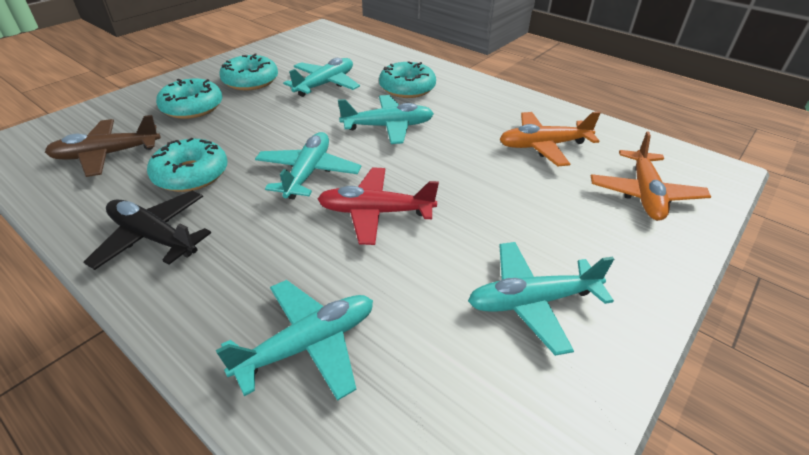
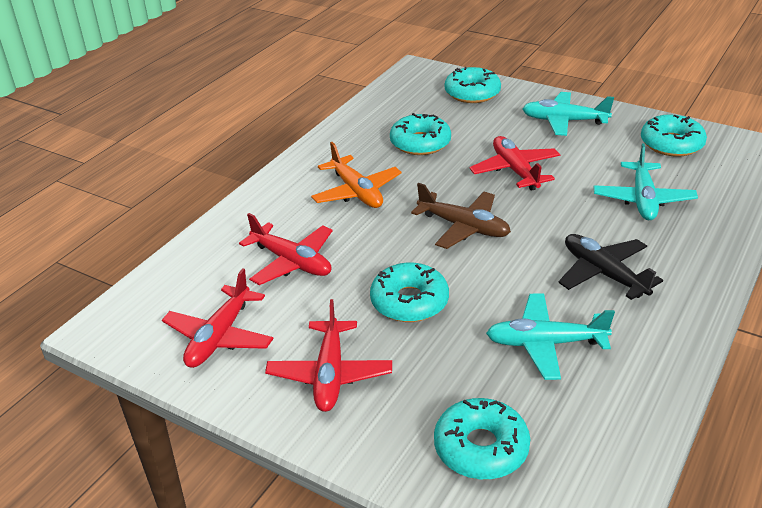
orange plane: 2 -> 1
red plane: 1 -> 4
turquoise donut: 4 -> 5
turquoise plane: 5 -> 3

